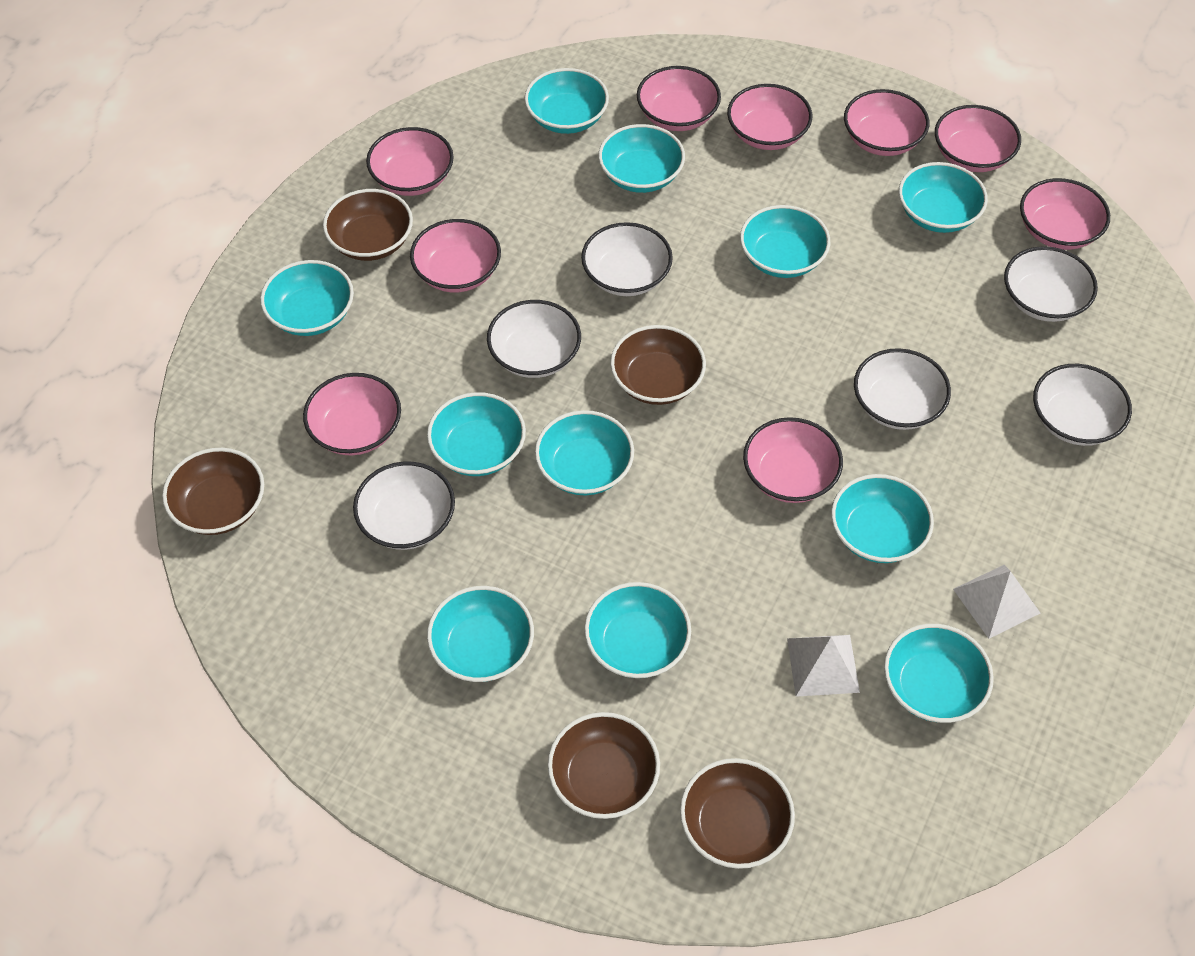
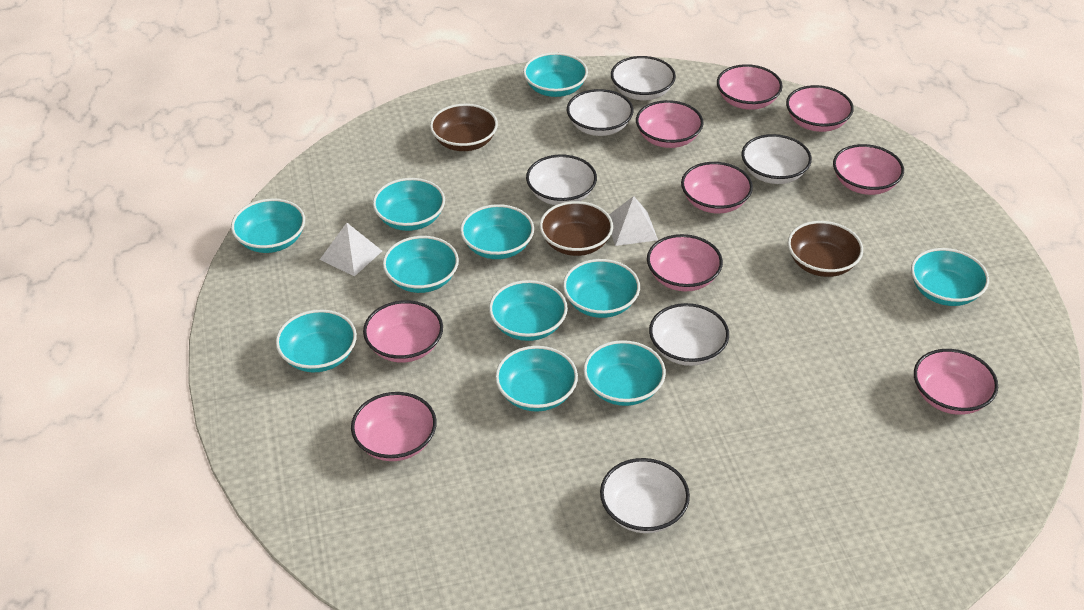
brown bowl: 5 -> 3

